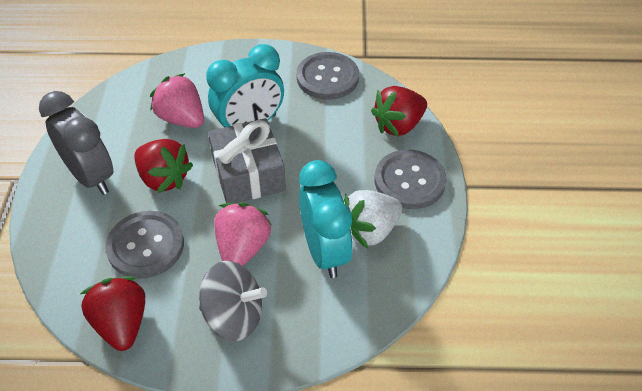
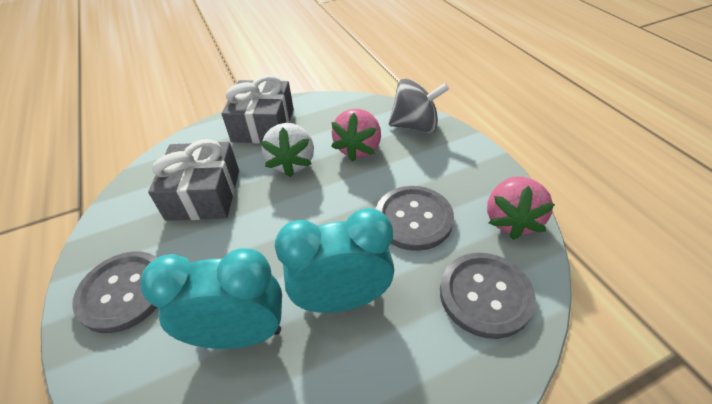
grey clock: 1 -> 0
grey gift: 1 -> 2
red strawberry: 3 -> 0

